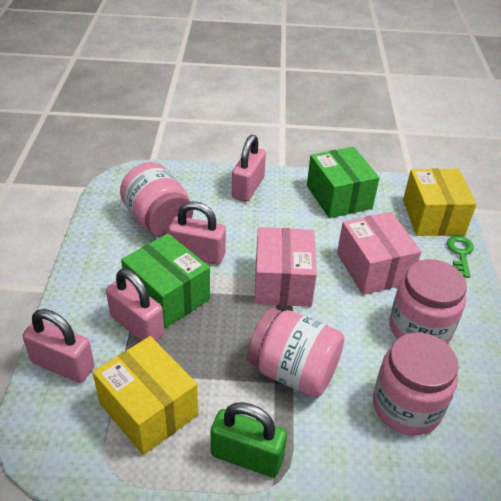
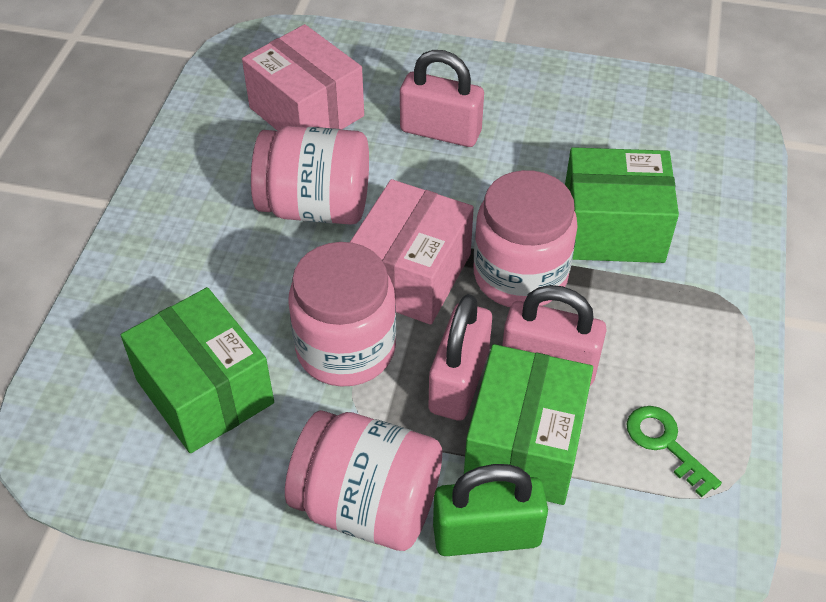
green box: 2 -> 3
pink padlock: 4 -> 3
yellow box: 2 -> 0

